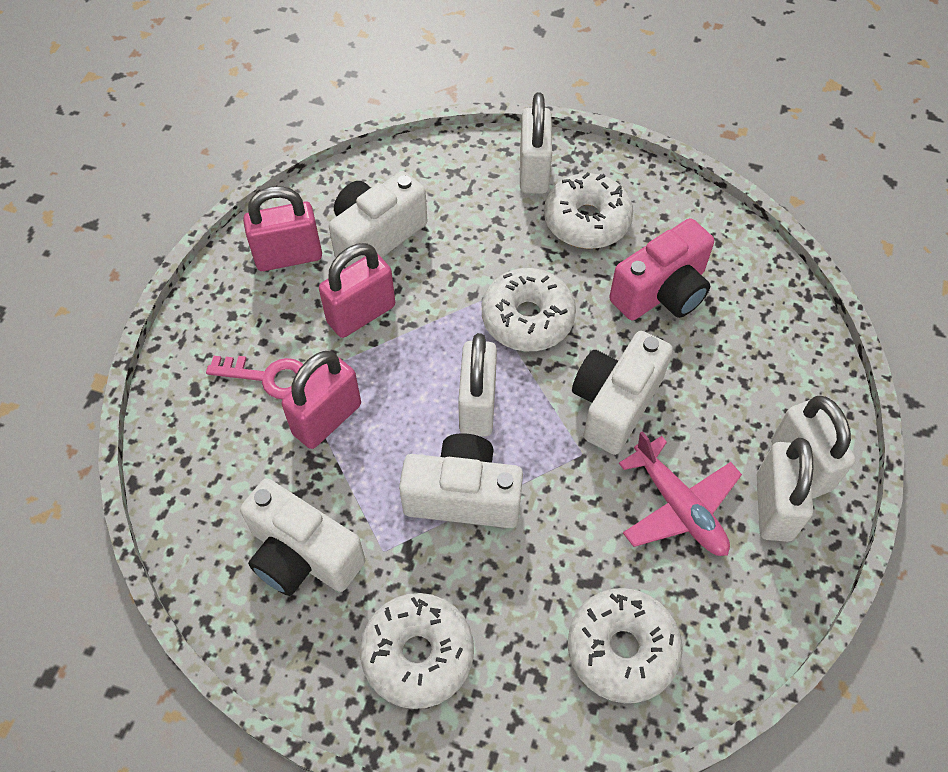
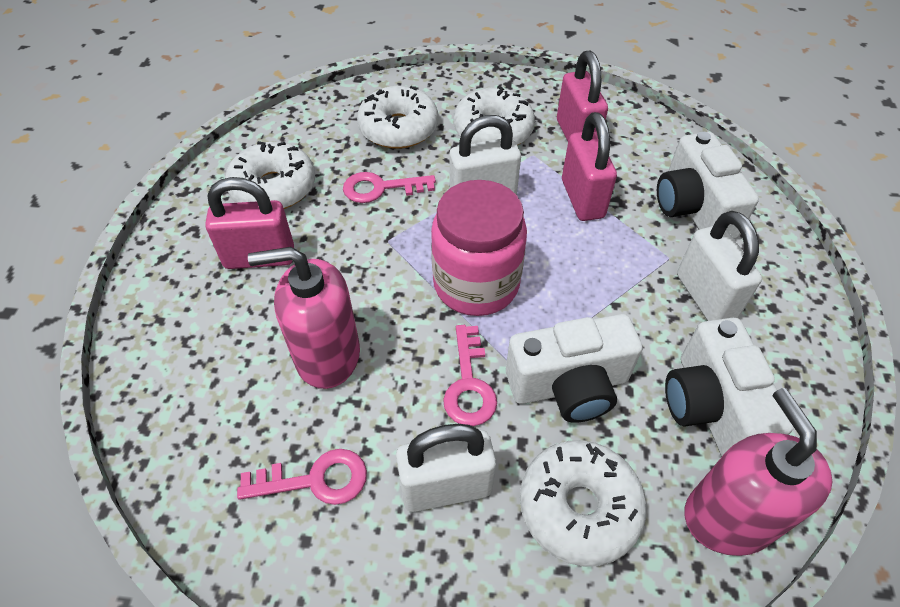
pink camera: 1 -> 0
pink jar: 0 -> 1
pink key: 1 -> 3
pink plane: 1 -> 0
pink soap dispenser: 0 -> 2
white camera: 4 -> 3
white padlock: 4 -> 3

